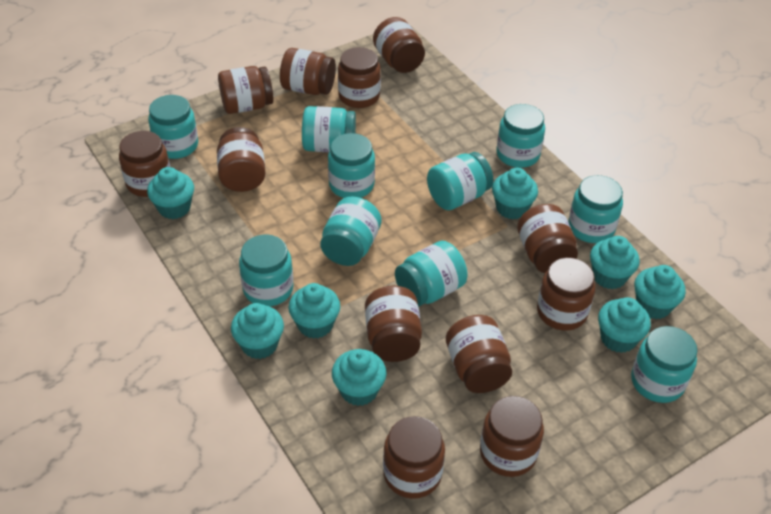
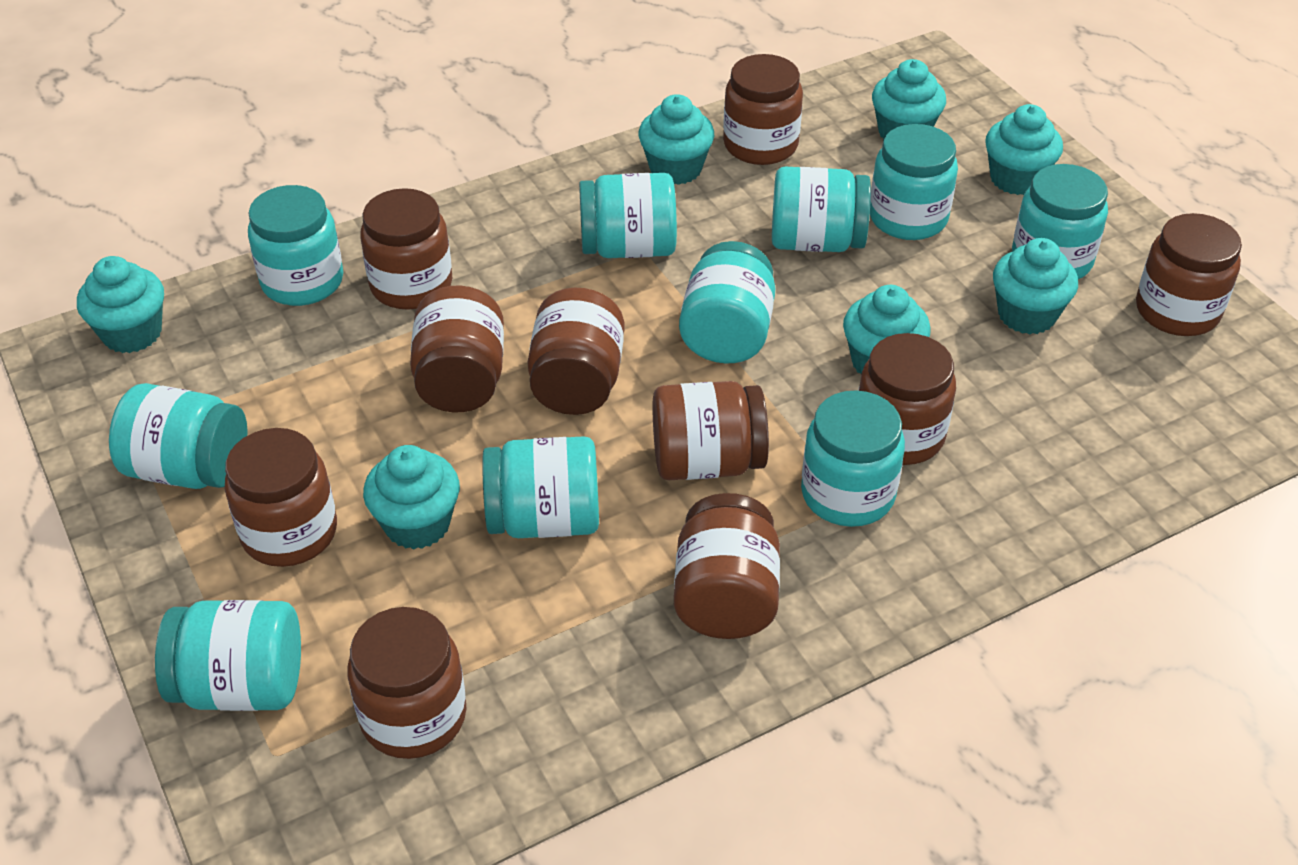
brown jar: 12 -> 10
turquoise cupcake: 8 -> 7

